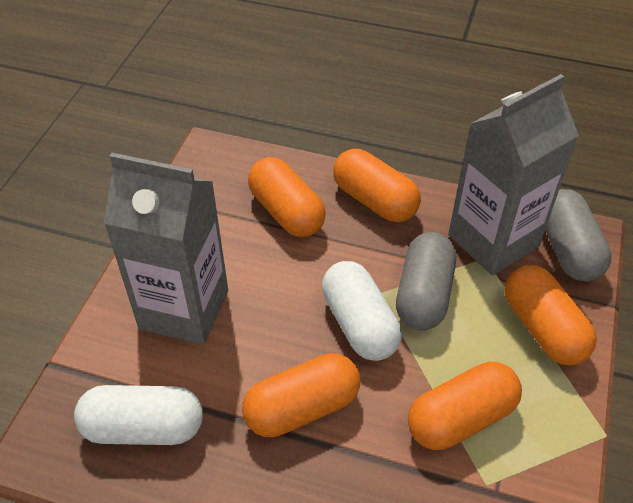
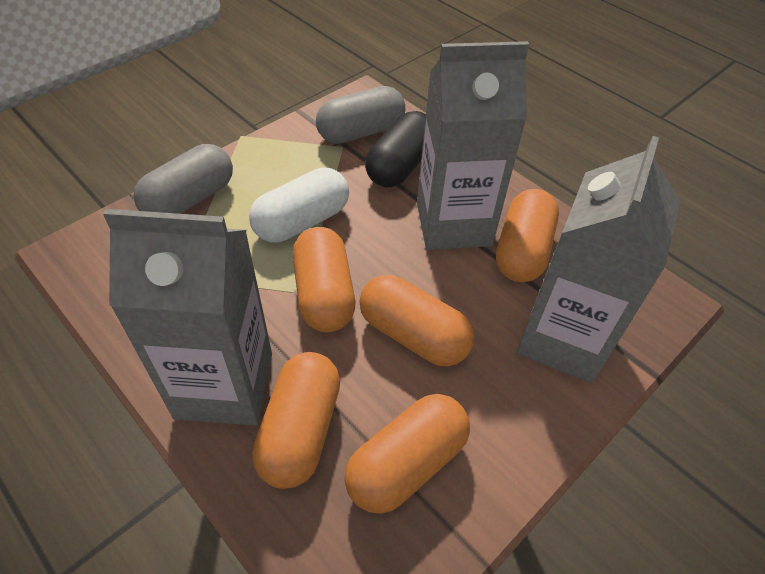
black capsule: 0 -> 1
grey carton: 2 -> 3
white capsule: 2 -> 1

